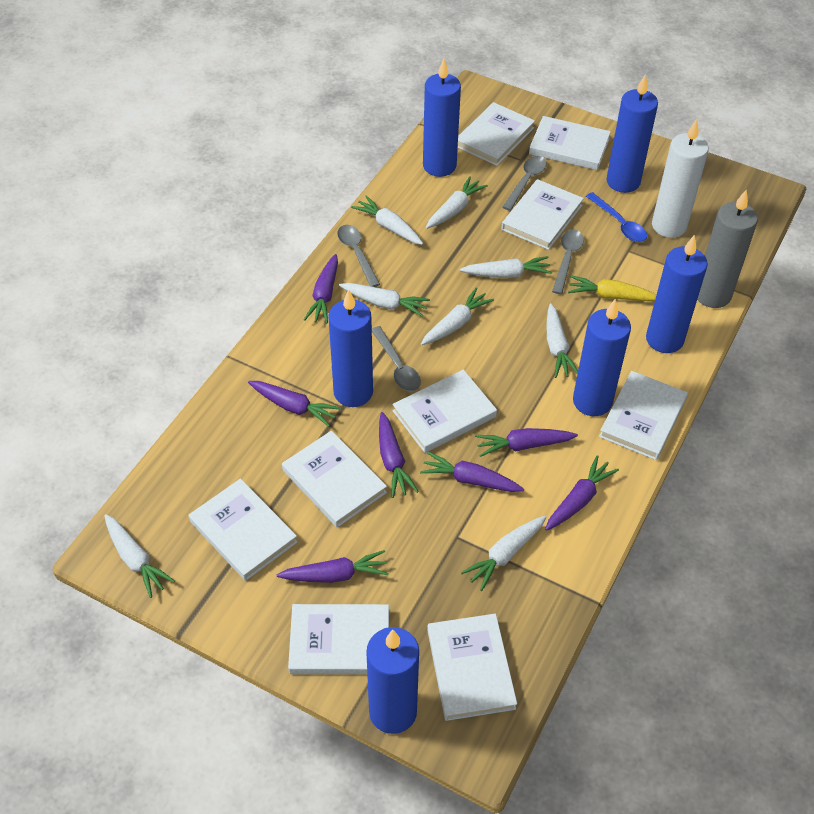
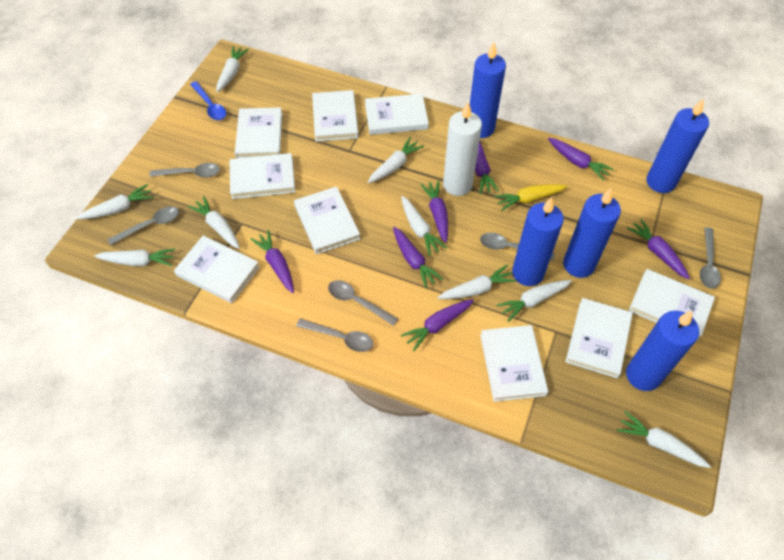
blue candle: 6 -> 5
grey candle: 1 -> 0
grey spoon: 4 -> 6
white carrot: 8 -> 9

